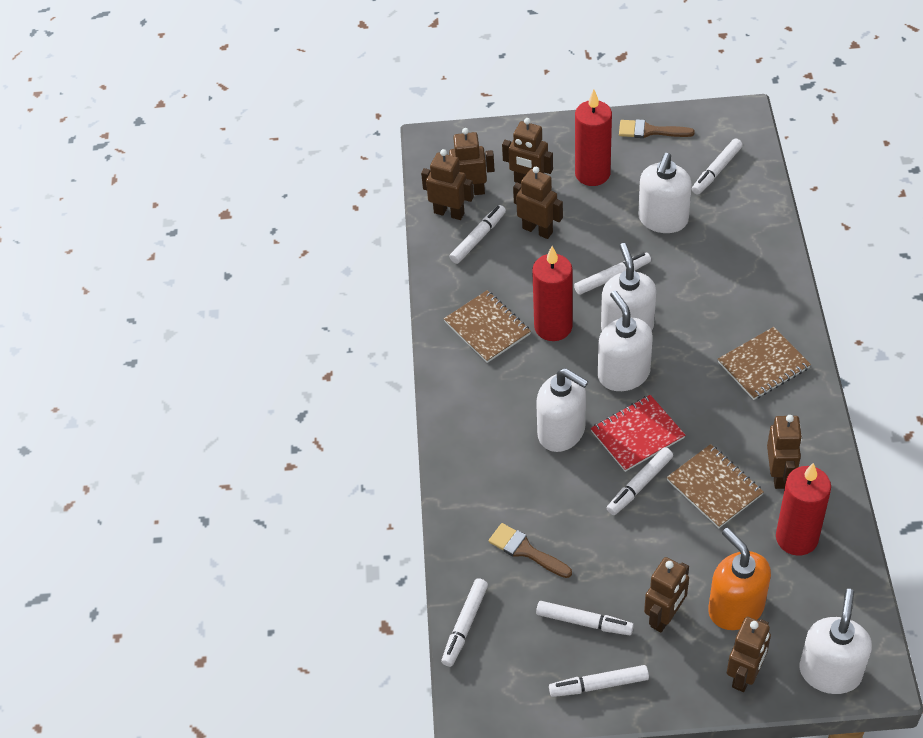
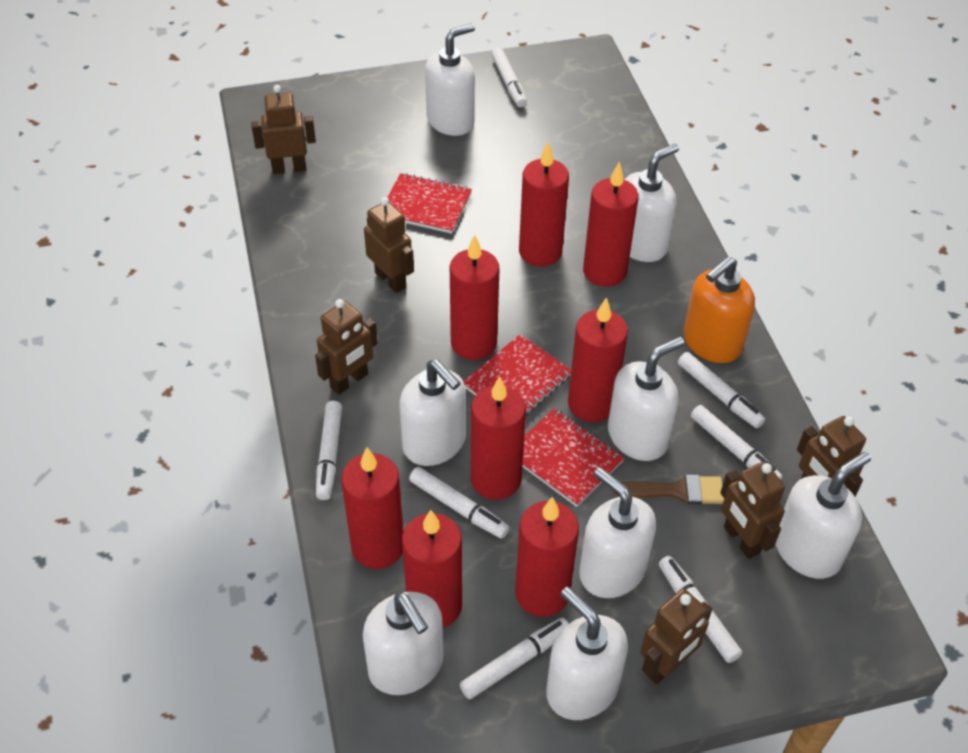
brown brush: 2 -> 1
brown notebook: 3 -> 0
brown robot: 7 -> 6
red candle: 3 -> 8
red notebook: 1 -> 3
white soap dispenser: 5 -> 8

